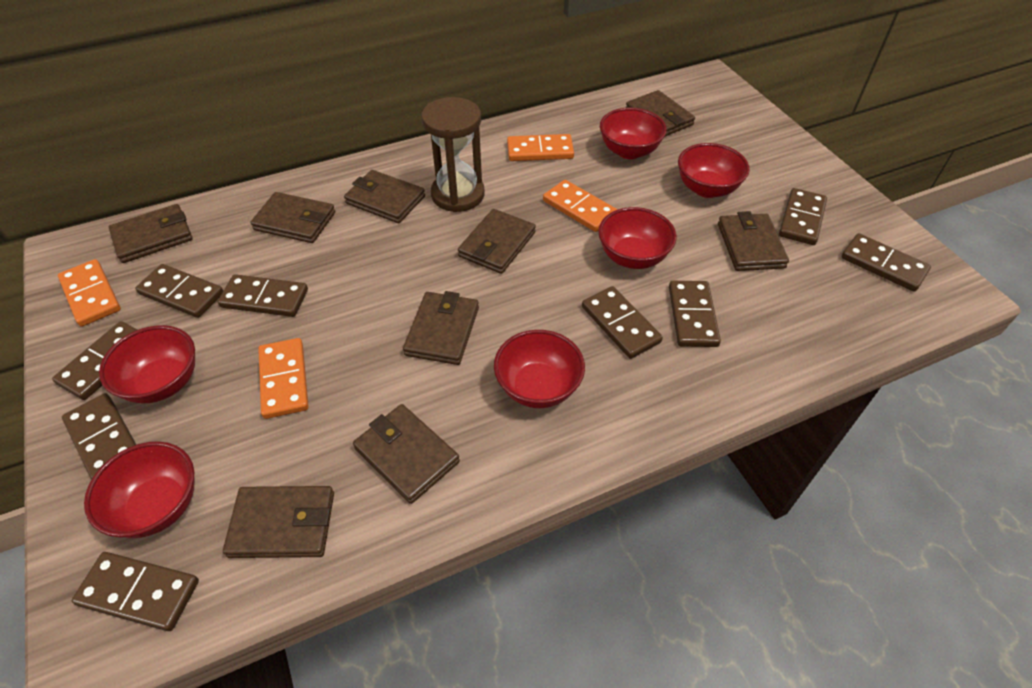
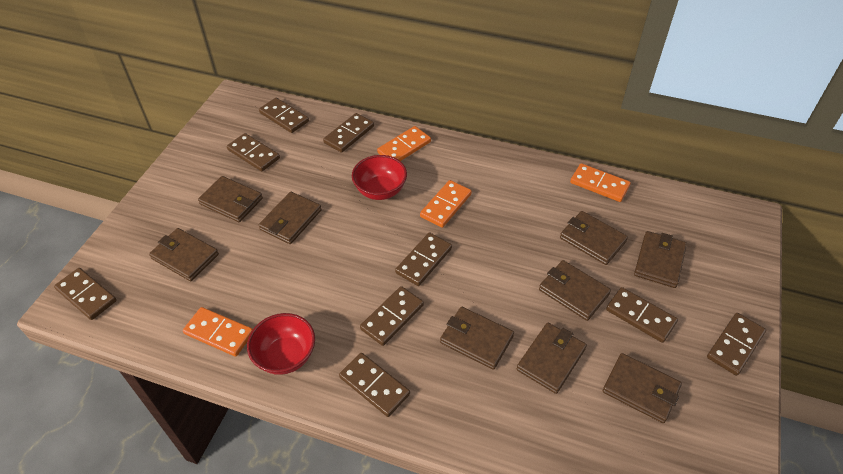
brown hourglass: 1 -> 0
red bowl: 6 -> 2

